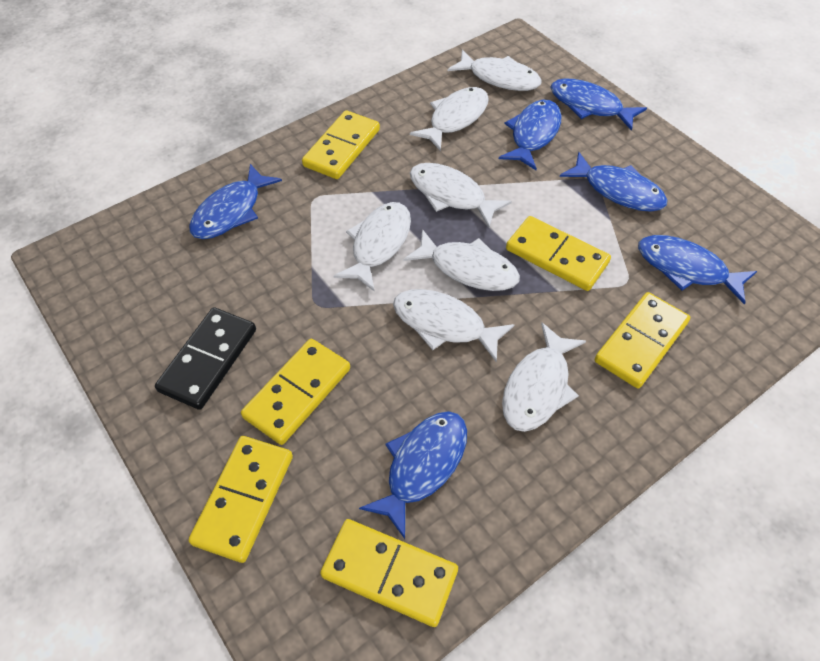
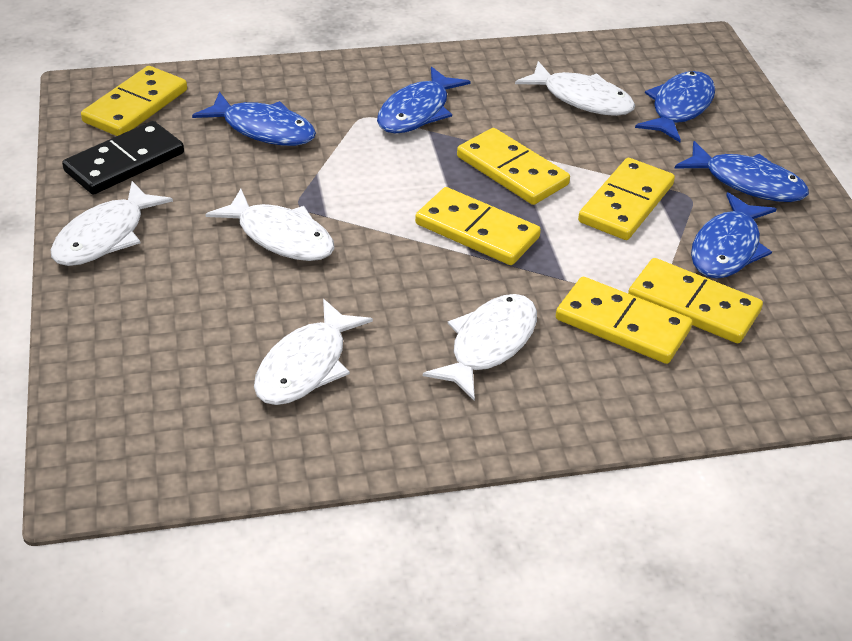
blue fish: 6 -> 5
white fish: 7 -> 5

